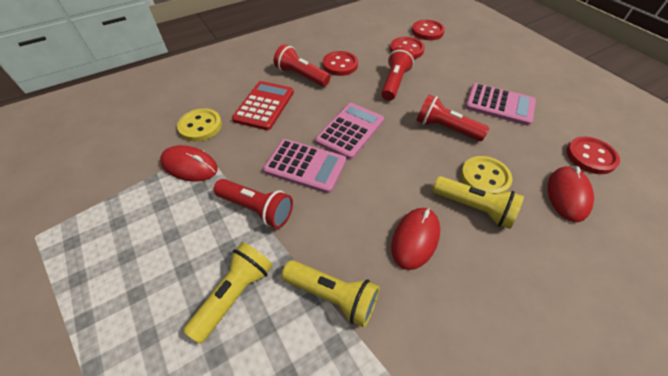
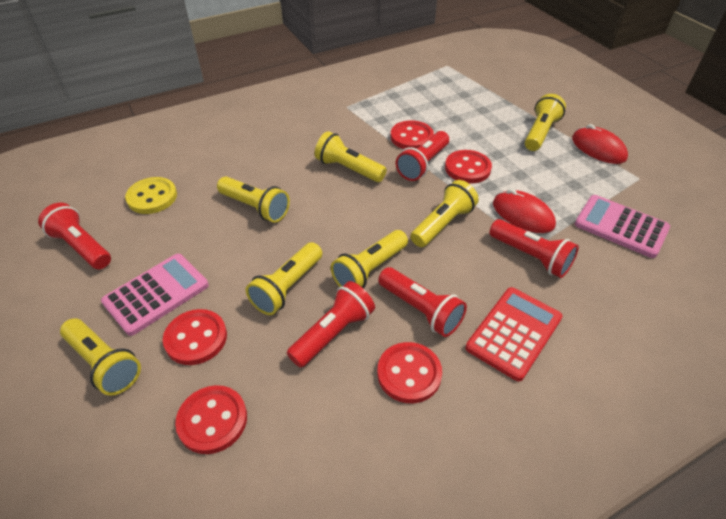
pink calculator: 3 -> 2
red button: 4 -> 5
red flashlight: 4 -> 5
red mouse: 3 -> 2
yellow button: 2 -> 1
yellow flashlight: 3 -> 7

